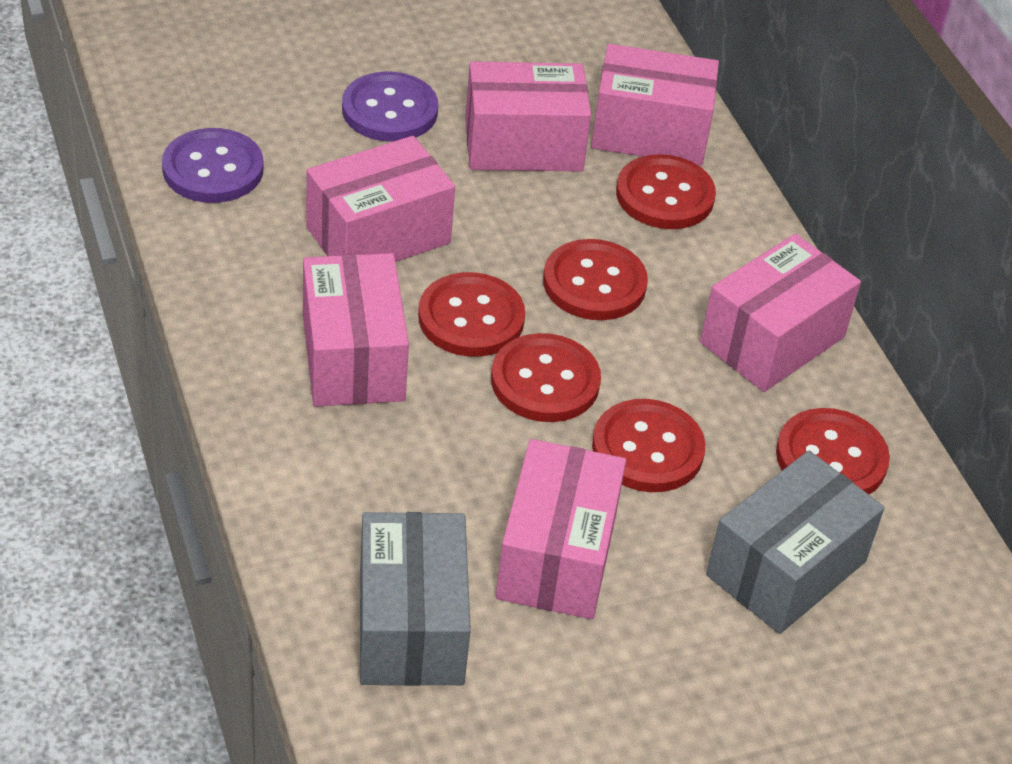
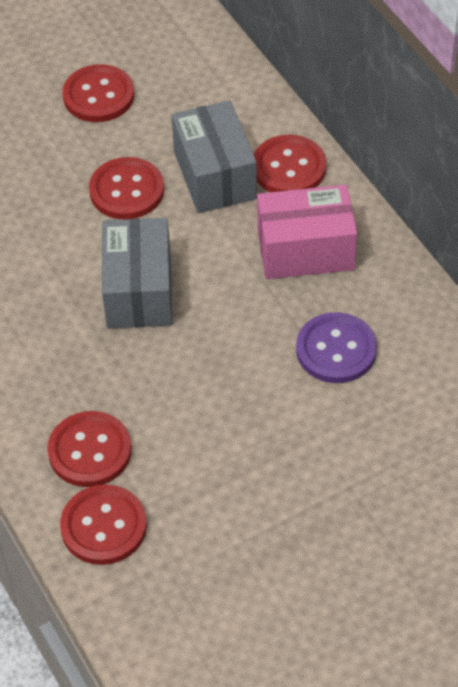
pink box: 6 -> 1
purple button: 2 -> 1
red button: 6 -> 5

